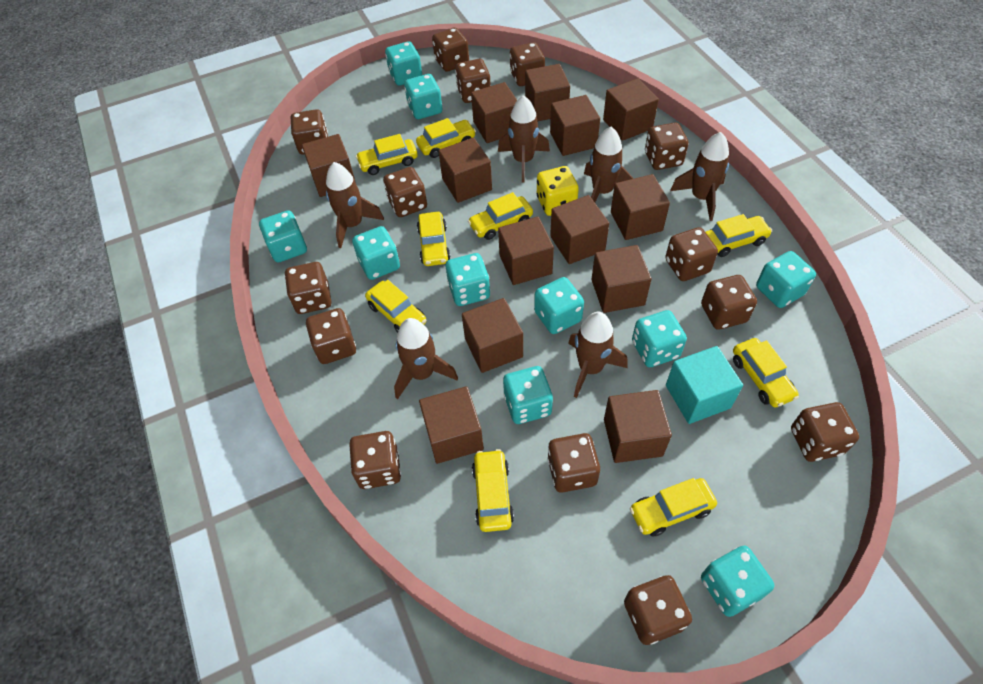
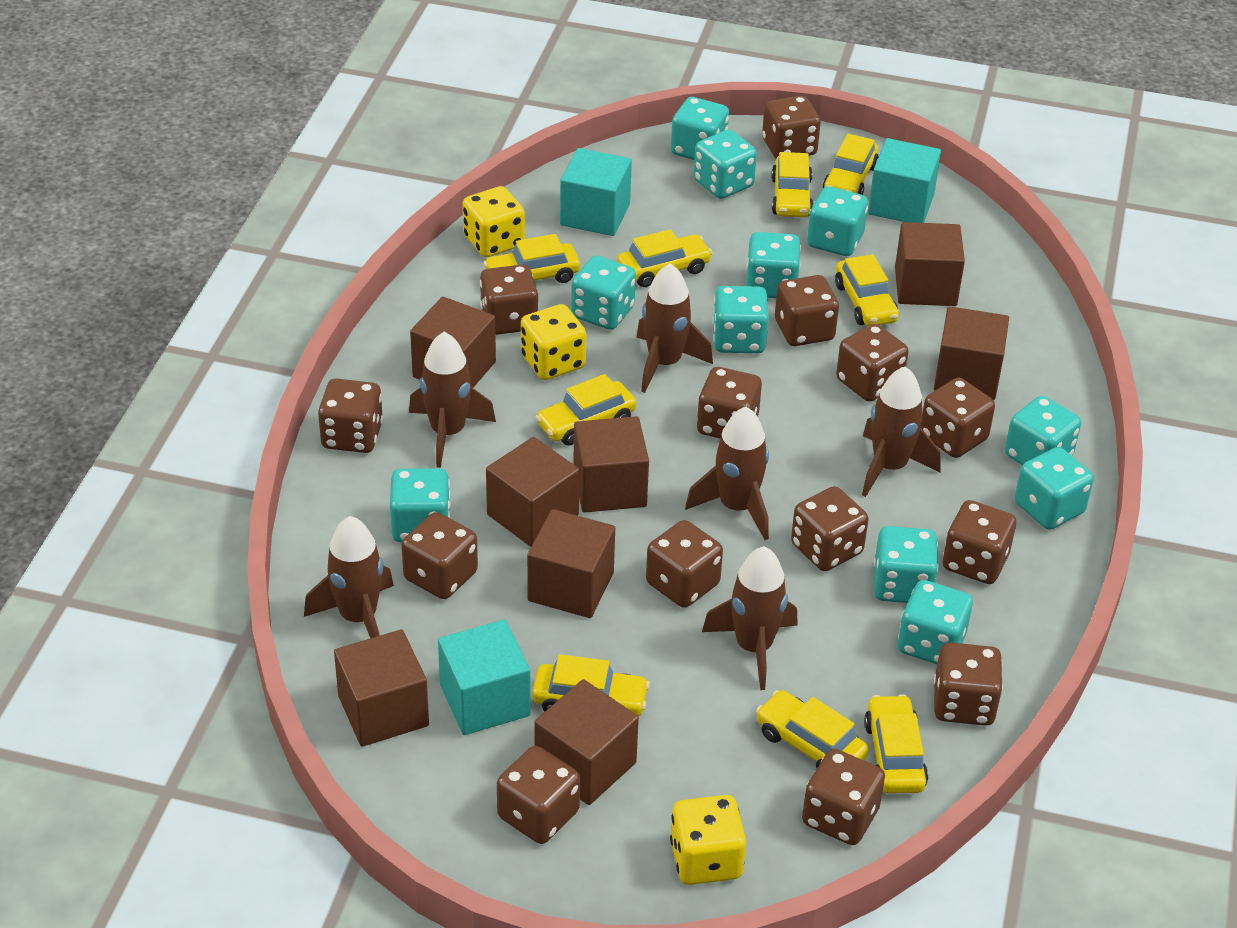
brown cube: 13 -> 8
turquoise cube: 1 -> 3
turquoise dice: 10 -> 11
yellow dice: 1 -> 3

